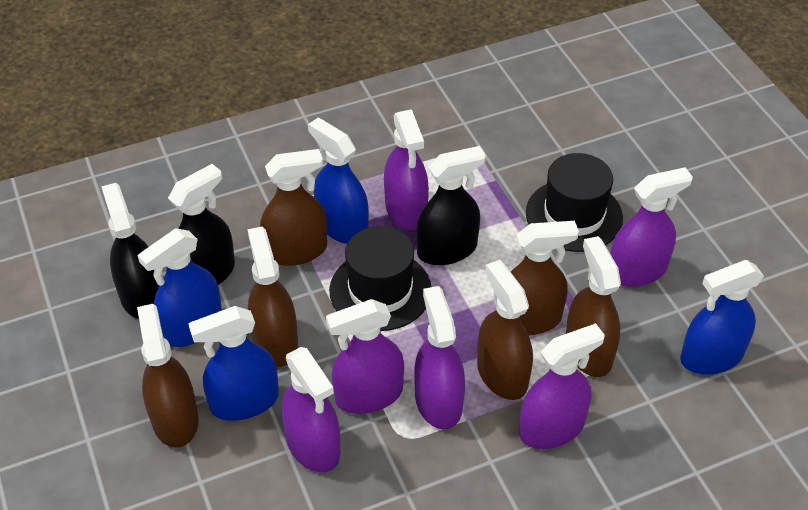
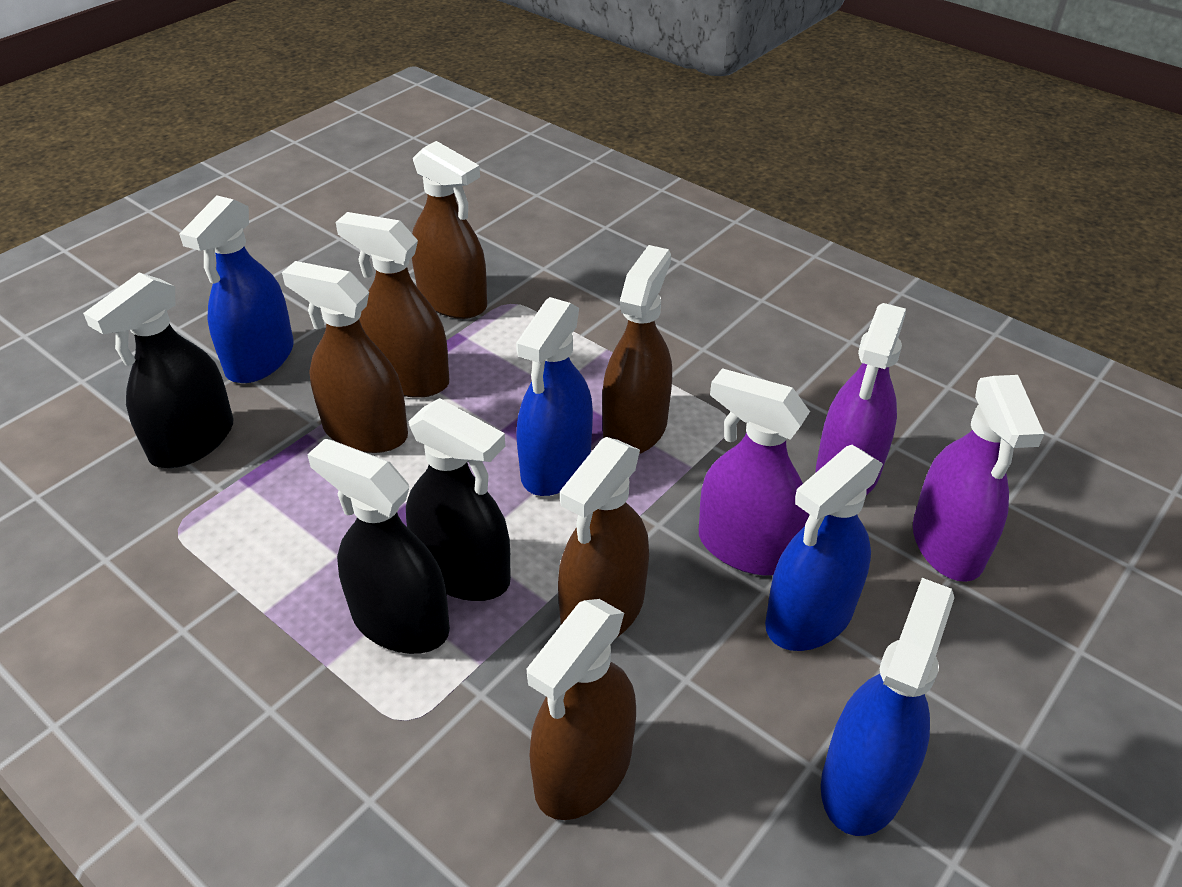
black hat: 2 -> 0
purple spray bottle: 6 -> 3

